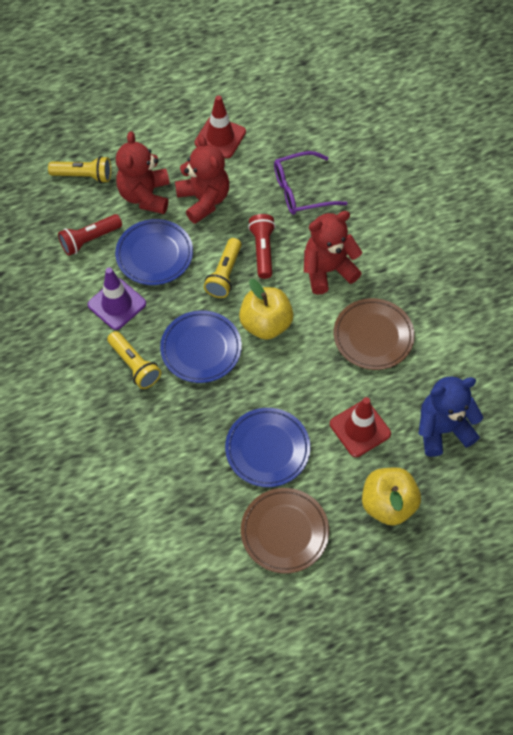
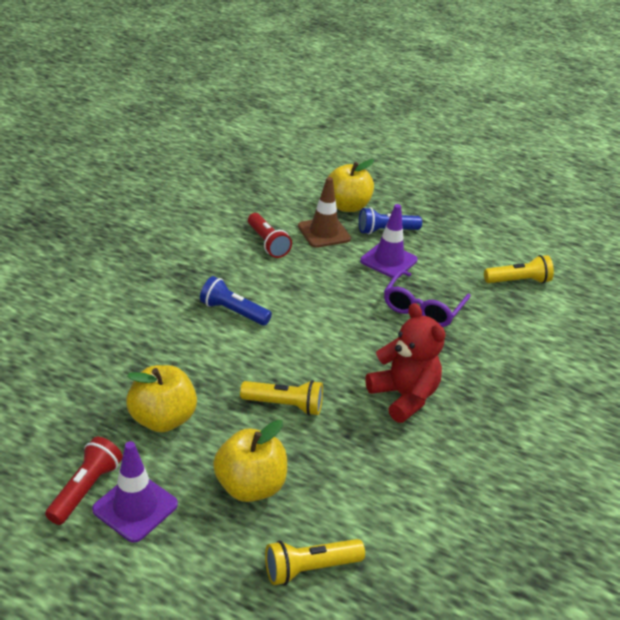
blue flashlight: 0 -> 2
blue plate: 3 -> 0
blue teddy bear: 1 -> 0
brown plate: 2 -> 0
brown traffic cone: 0 -> 1
purple traffic cone: 1 -> 2
red teddy bear: 3 -> 1
red traffic cone: 2 -> 0
yellow apple: 2 -> 3

